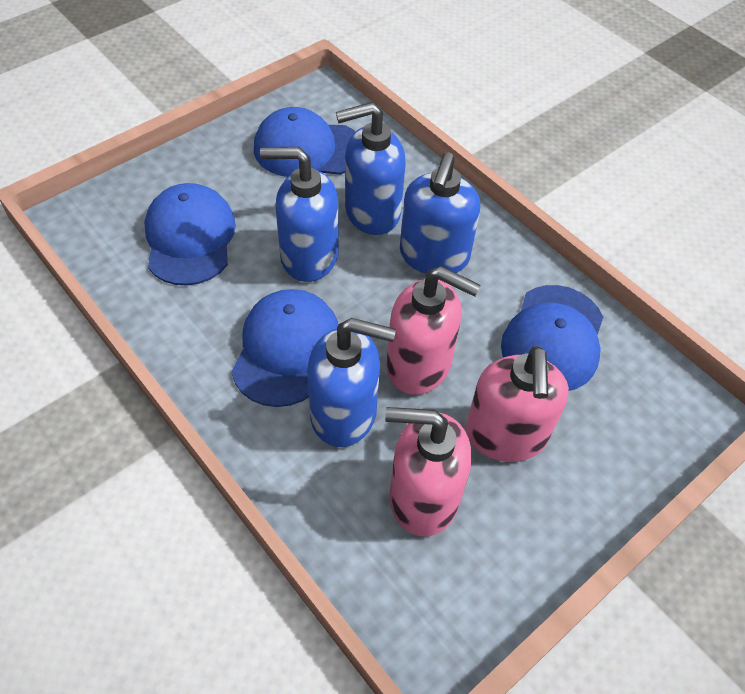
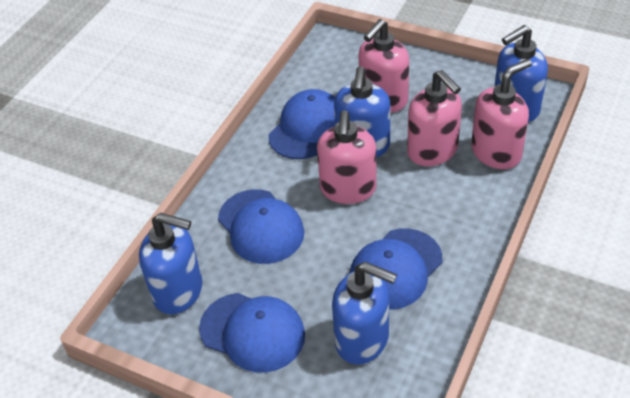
pink soap dispenser: 3 -> 4

